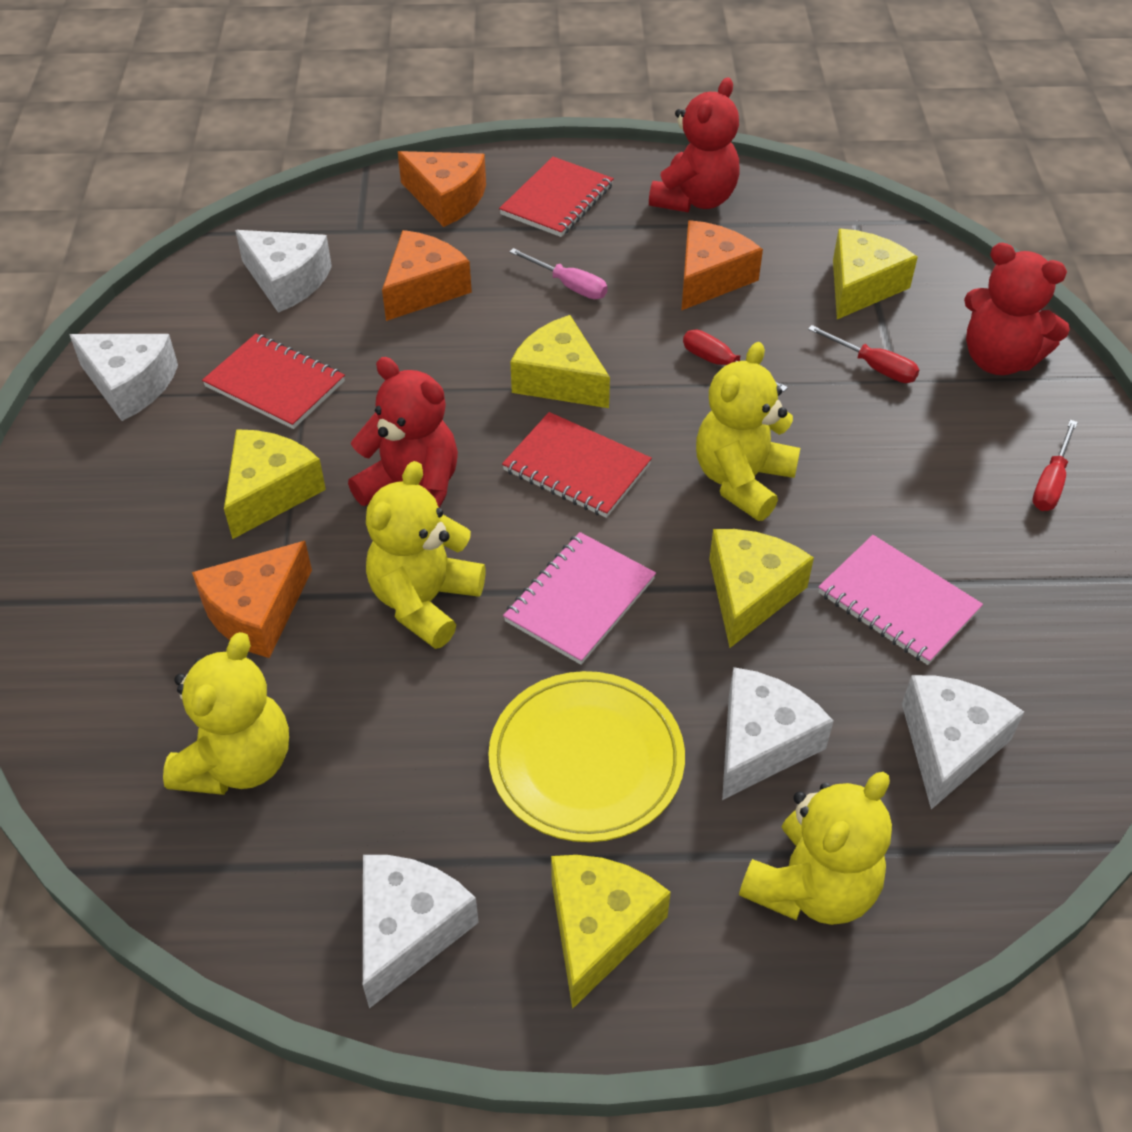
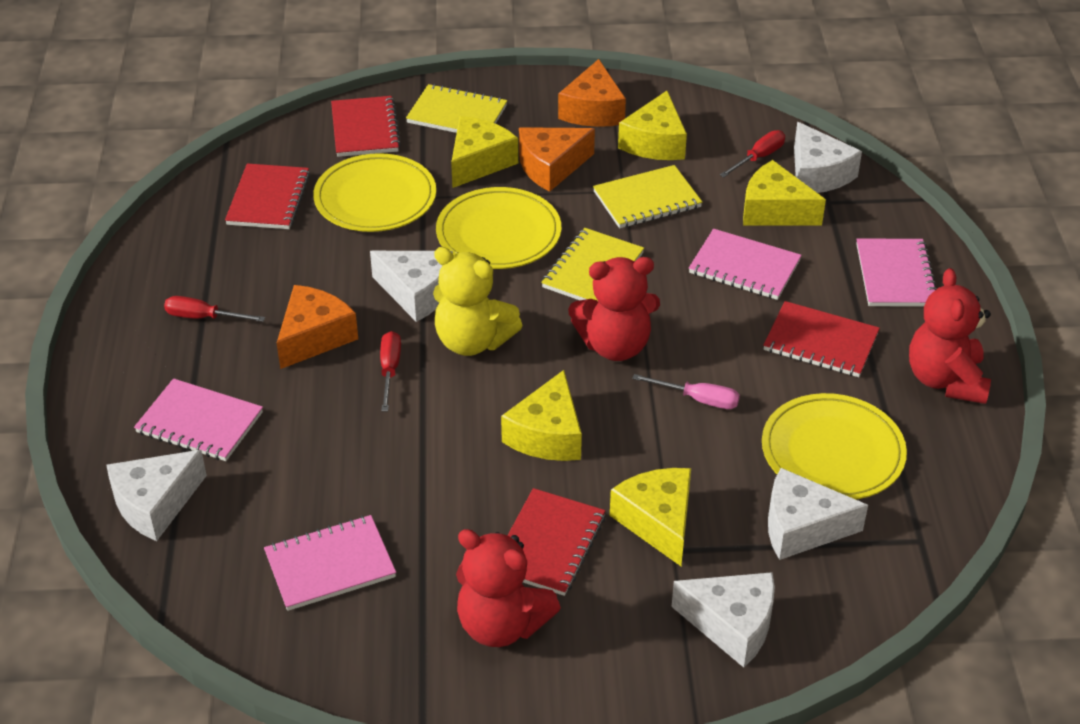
orange cheese: 4 -> 3
pink notebook: 2 -> 4
red notebook: 3 -> 4
yellow notebook: 0 -> 3
yellow plate: 1 -> 3
yellow teddy bear: 4 -> 1

